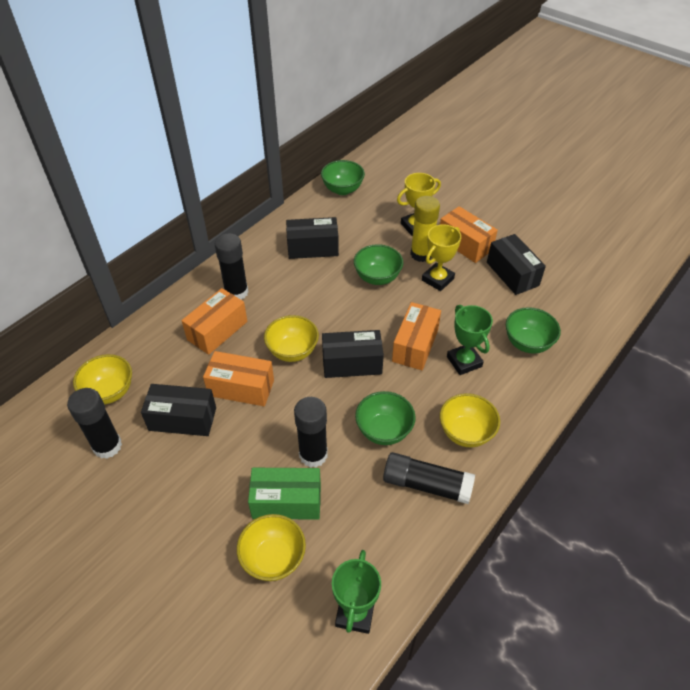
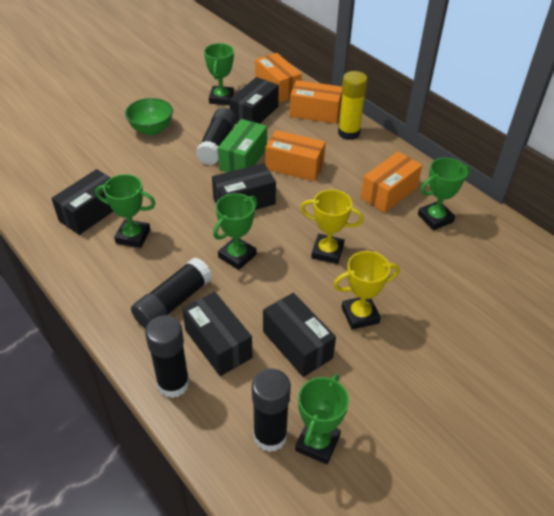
black box: 4 -> 5
green bowl: 4 -> 1
green trophy: 2 -> 5
yellow bowl: 4 -> 0

